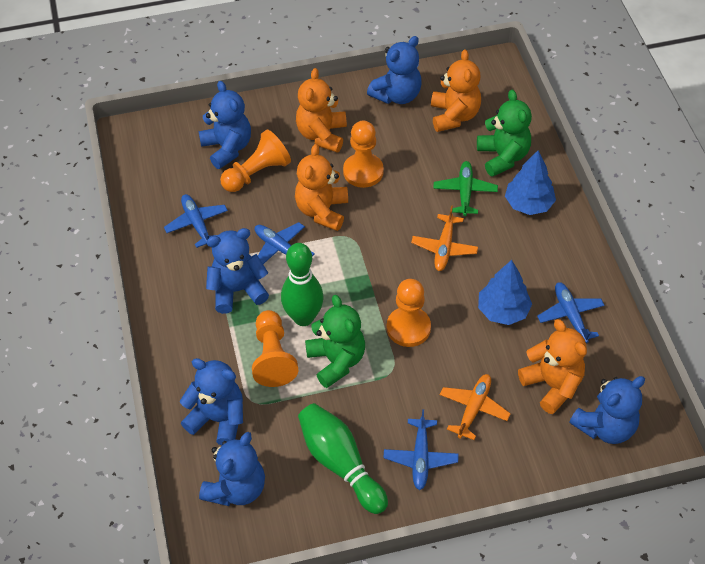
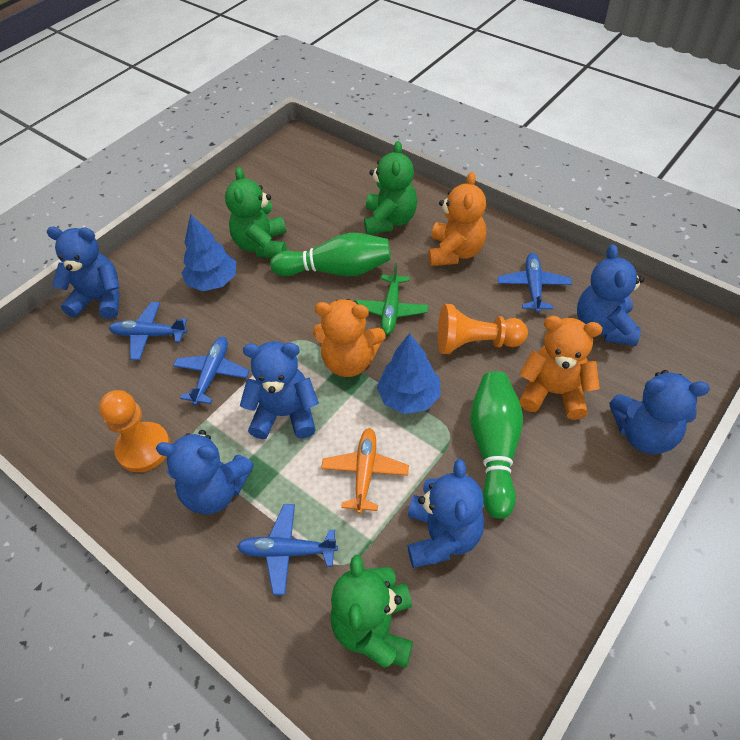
green teddy bear: 2 -> 3
orange pawn: 4 -> 2
orange plane: 2 -> 1
orange teddy bear: 4 -> 3

